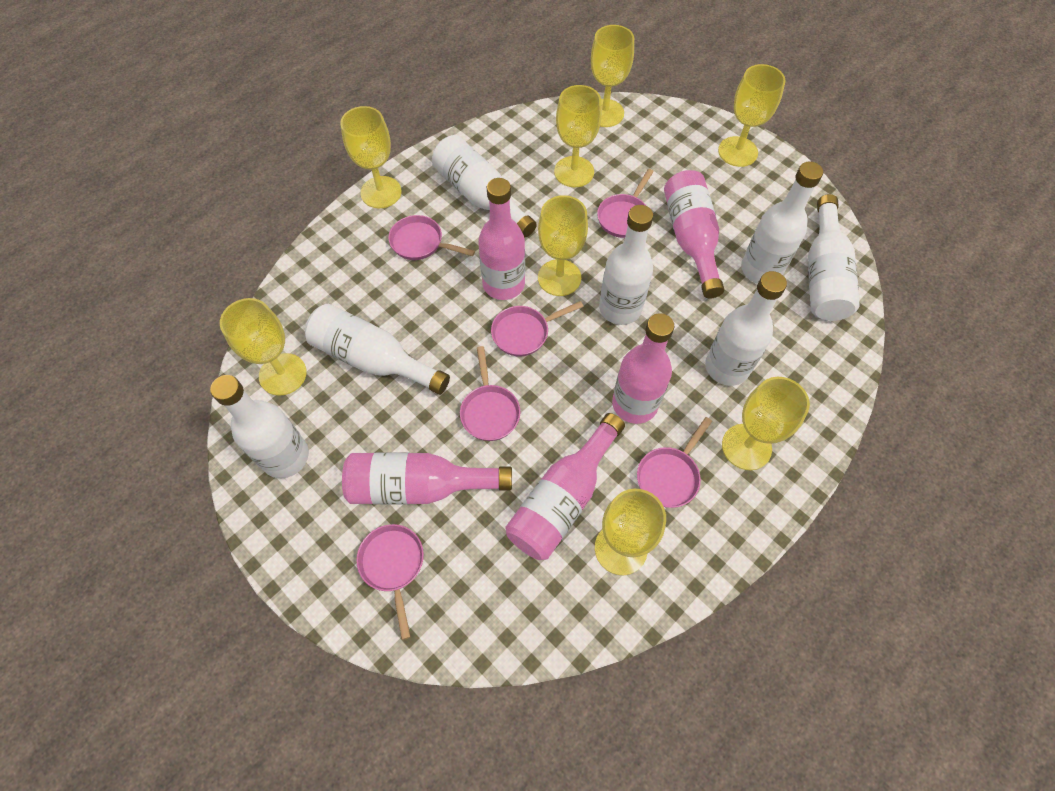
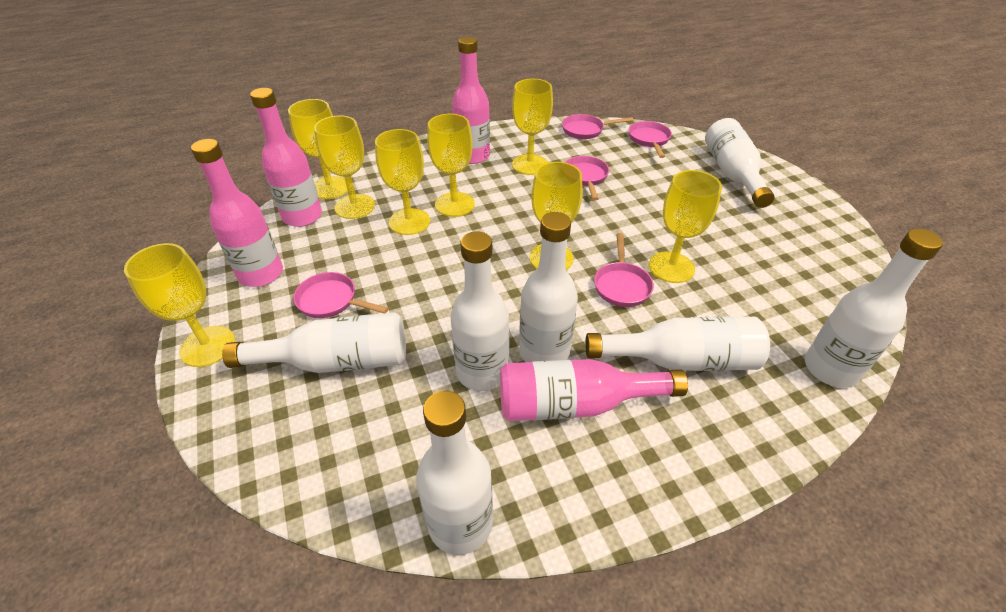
pink bottle: 5 -> 4
pink pan: 6 -> 5

